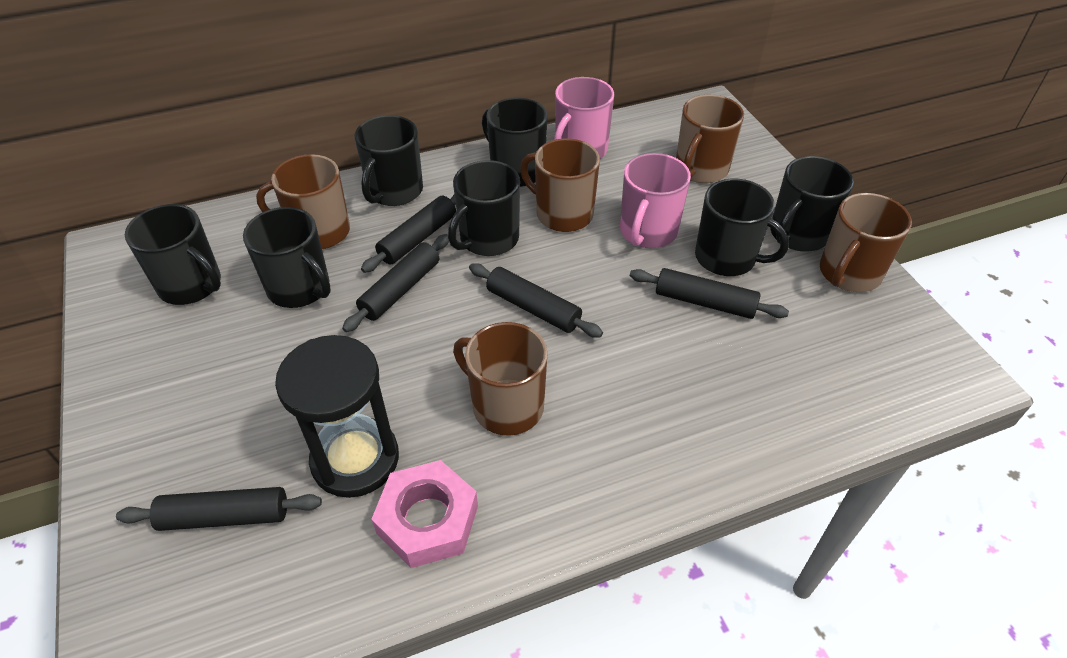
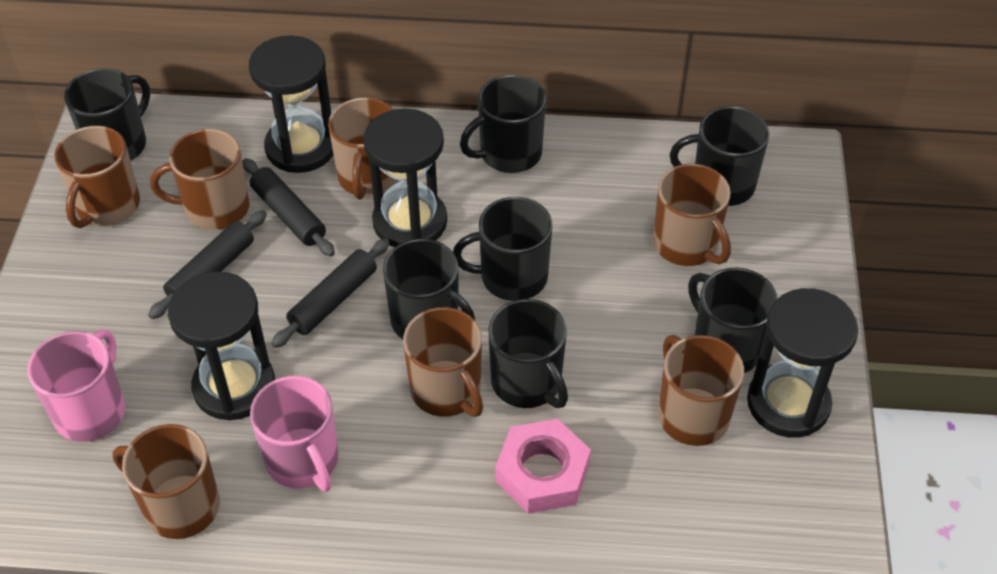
black hourglass: 1 -> 4
black rolling pin: 5 -> 3
brown mug: 5 -> 7

